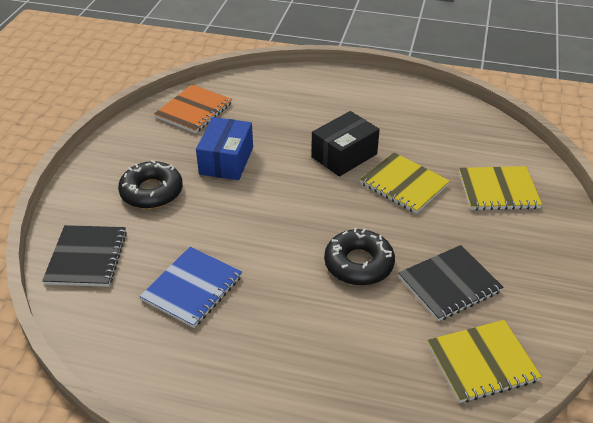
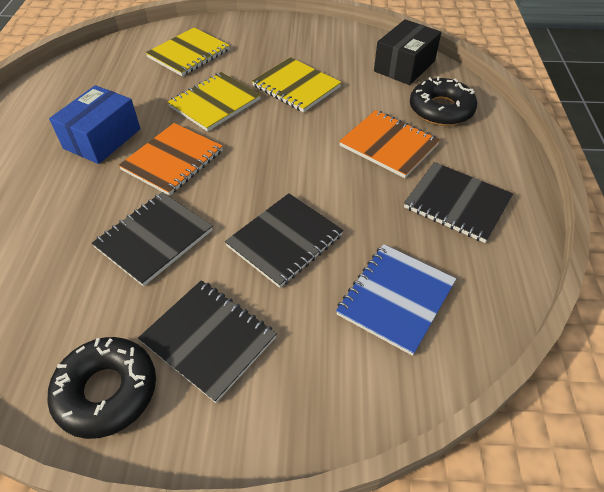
black notebook: 2 -> 4
orange notebook: 1 -> 2

